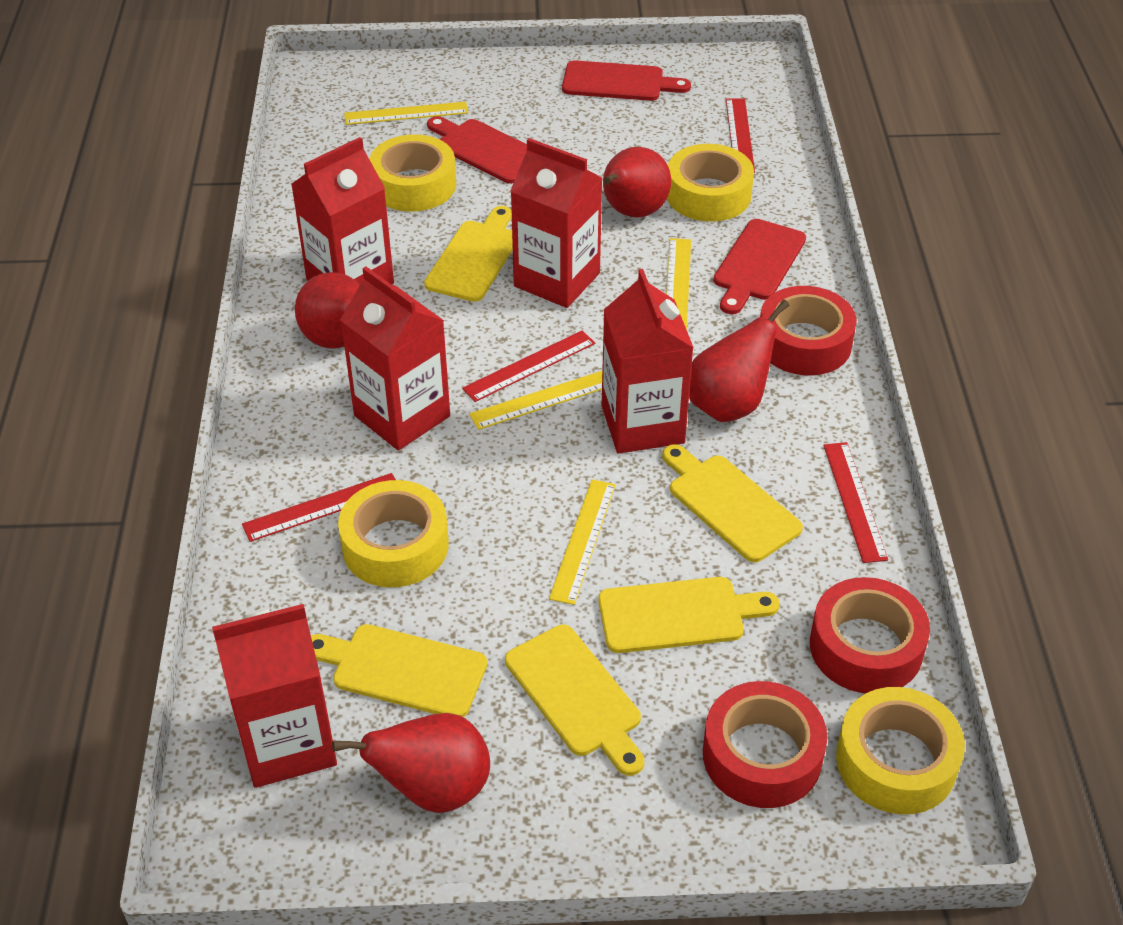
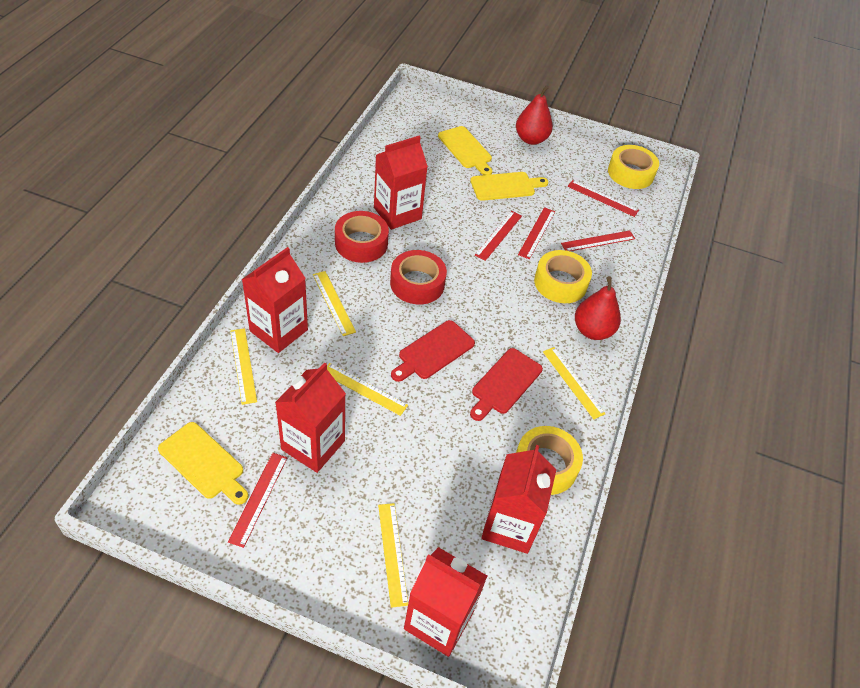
red cutting board: 3 -> 2
red pear: 4 -> 2
red ruler: 4 -> 5
red tape: 3 -> 2
yellow cutting board: 5 -> 3
yellow ruler: 4 -> 5
yellow tape: 4 -> 3

